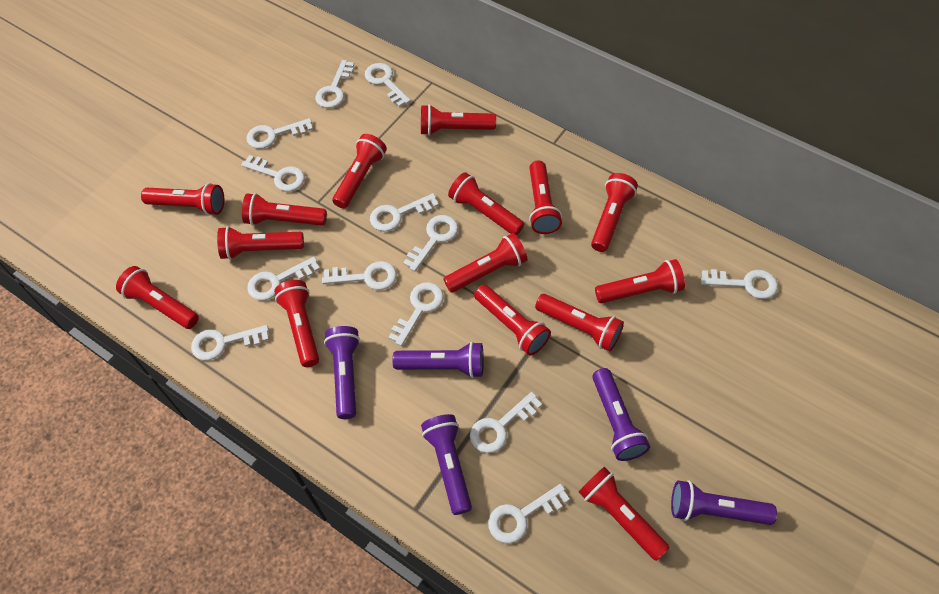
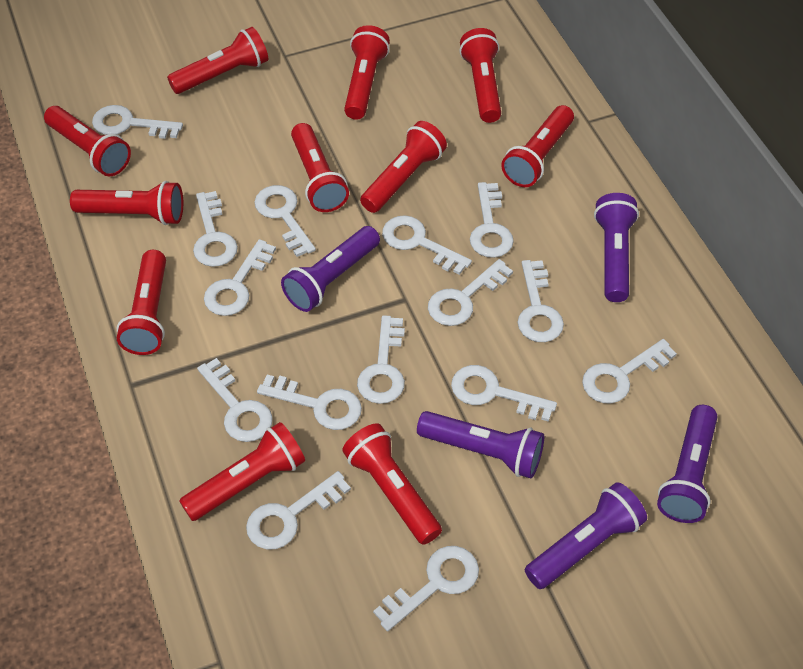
red flashlight: 15 -> 11
white key: 13 -> 15

